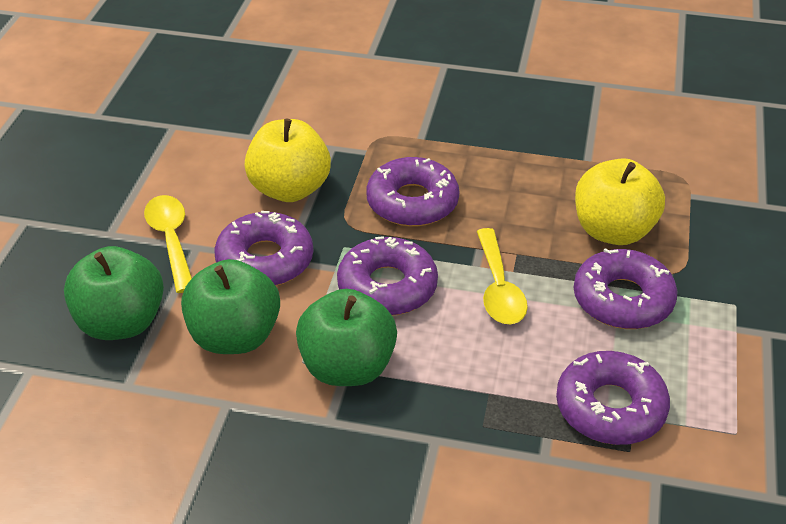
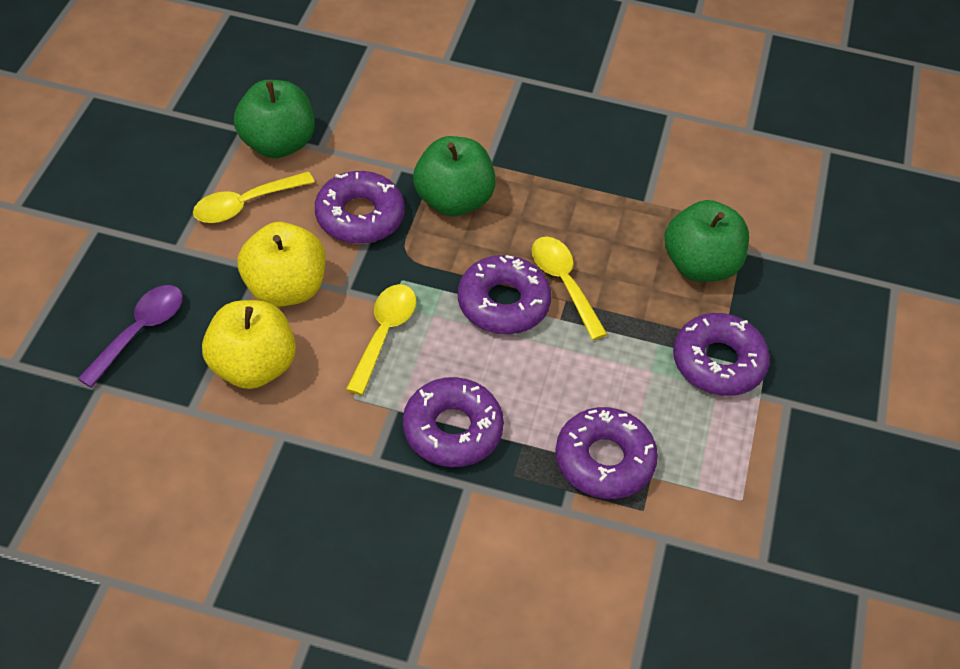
purple spoon: 0 -> 1
yellow spoon: 2 -> 3

